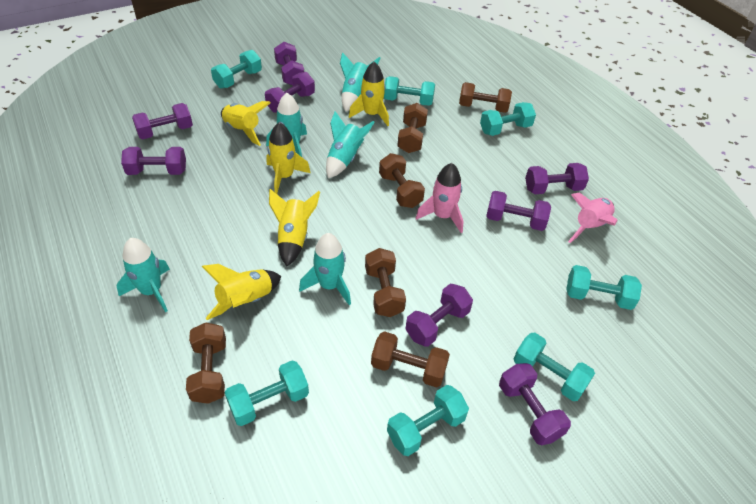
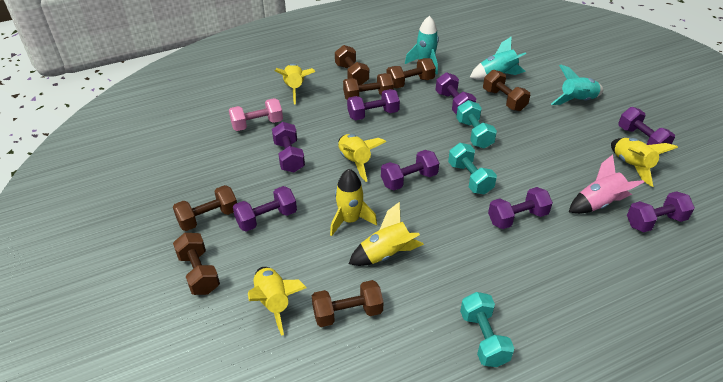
brown dumbbell: 6 -> 7
pink dumbbell: 0 -> 1
pink rocket: 2 -> 1
turquoise dumbbell: 7 -> 3
turquoise rocket: 5 -> 3
yellow rocket: 5 -> 6

